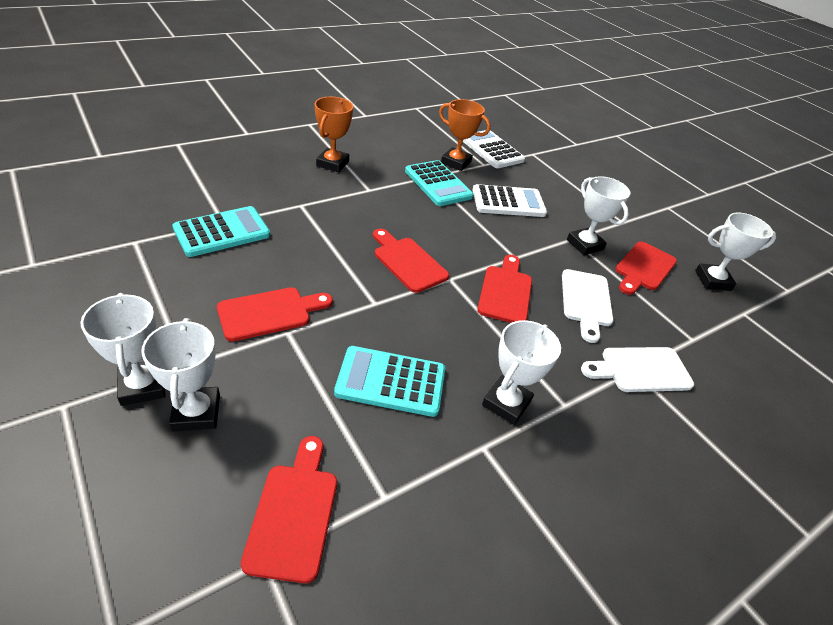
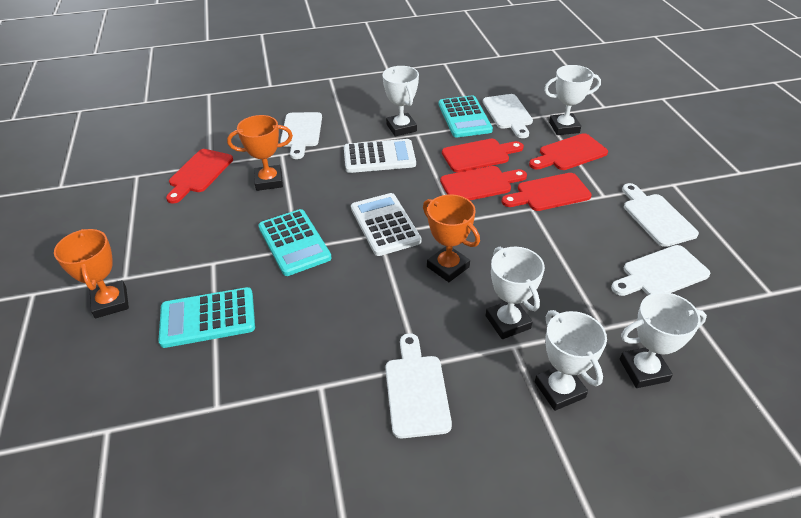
orange trophy: 2 -> 3
white cutting board: 2 -> 5

